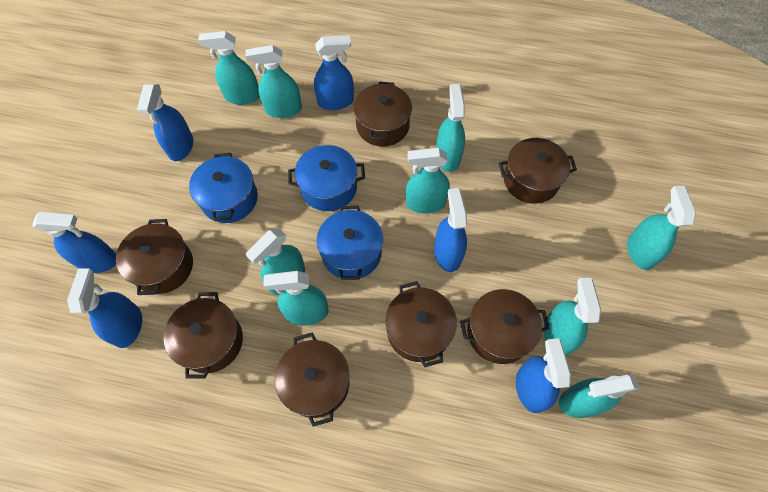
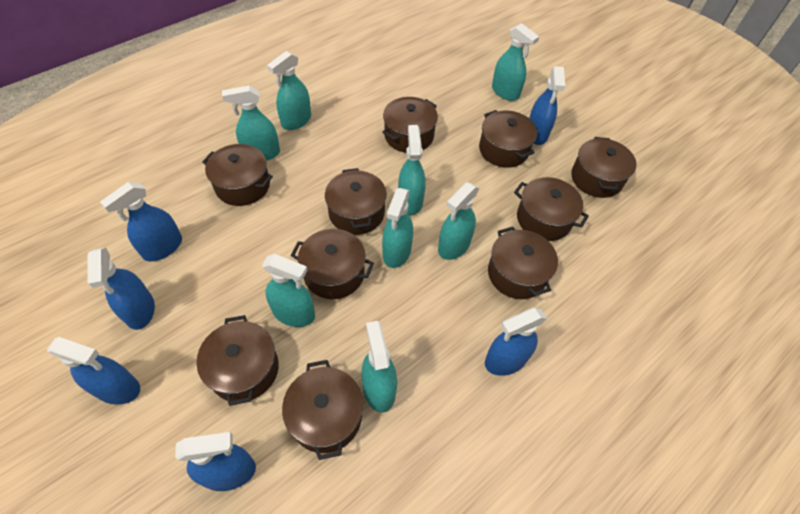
blue pot: 3 -> 0
brown pot: 7 -> 10
turquoise spray bottle: 9 -> 8

